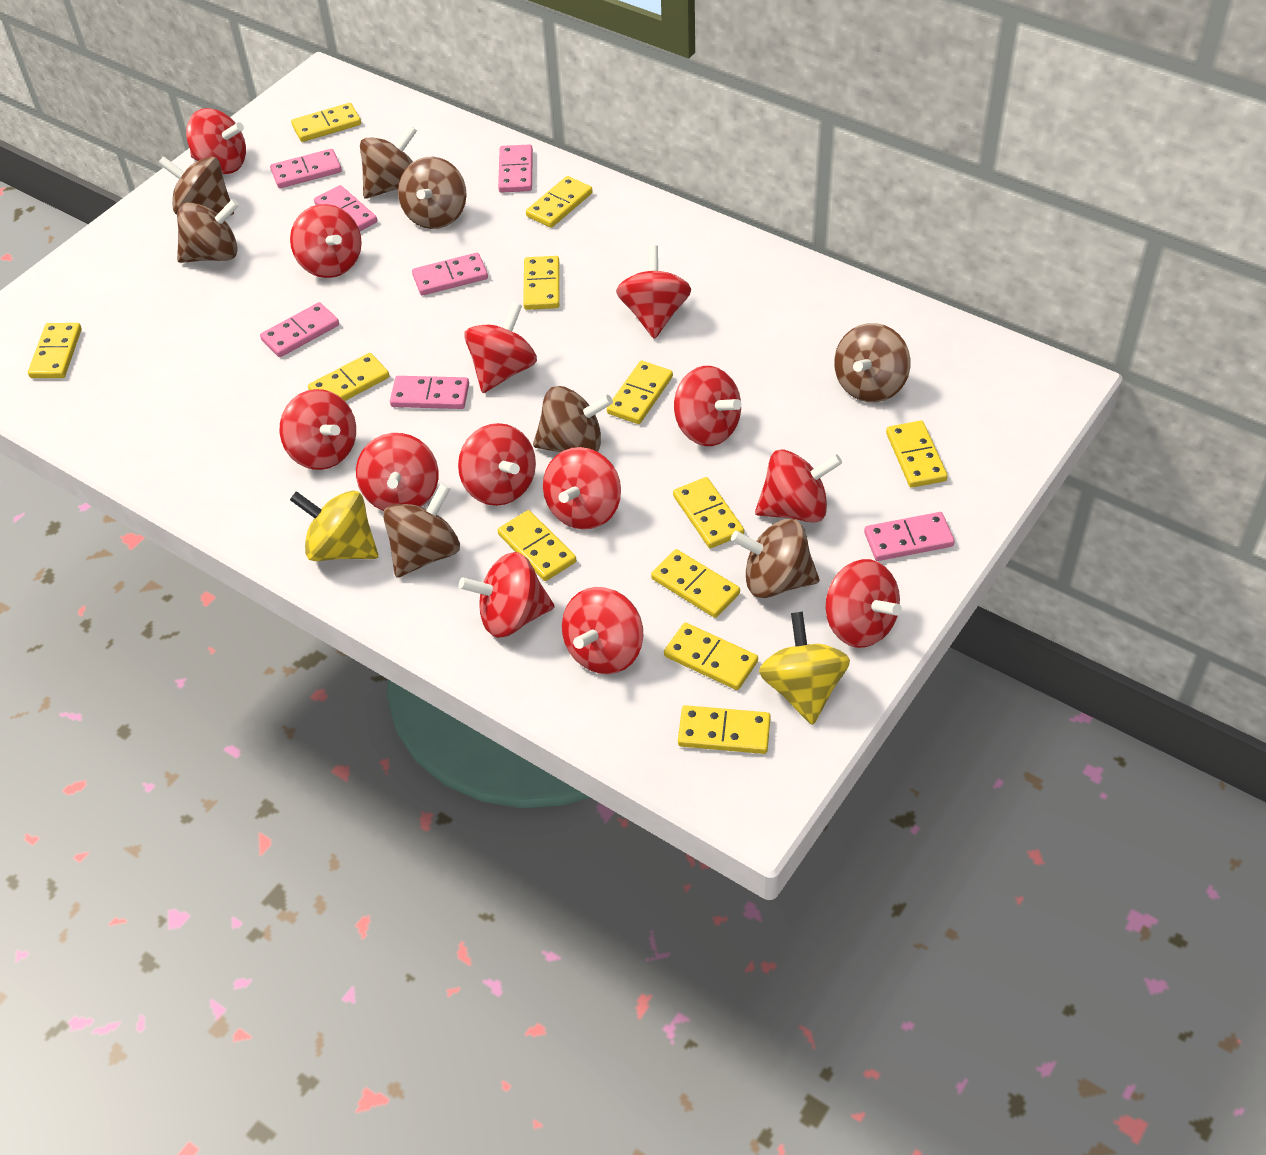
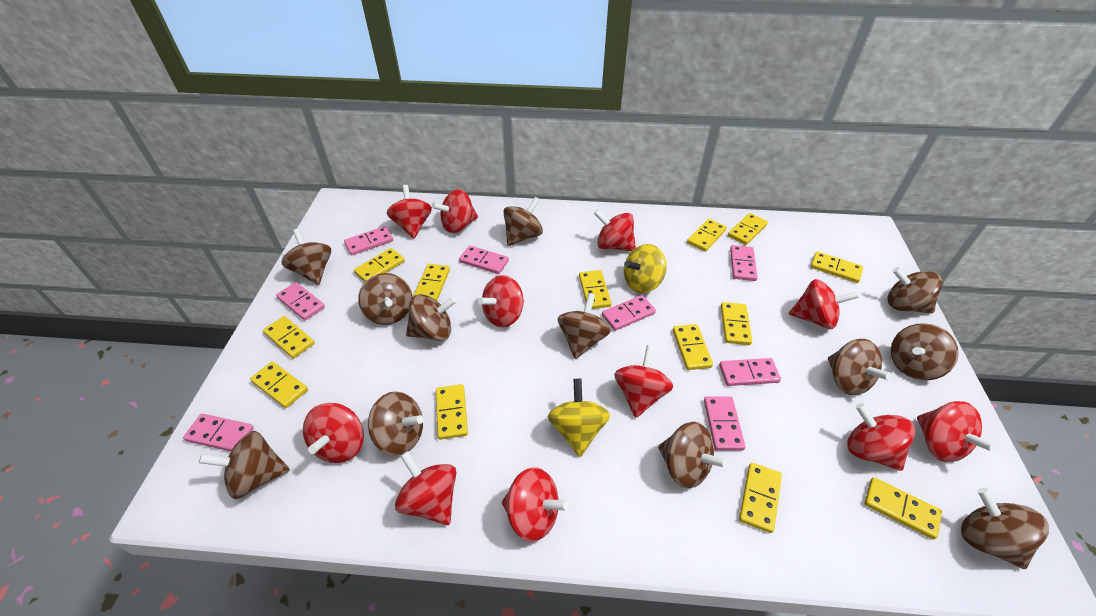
brown spinning top: 8 -> 12
pink domino: 7 -> 8
red spinning top: 13 -> 11
yellow domino: 12 -> 13

